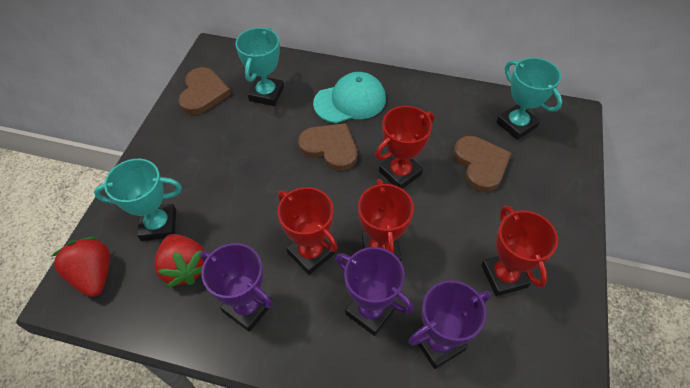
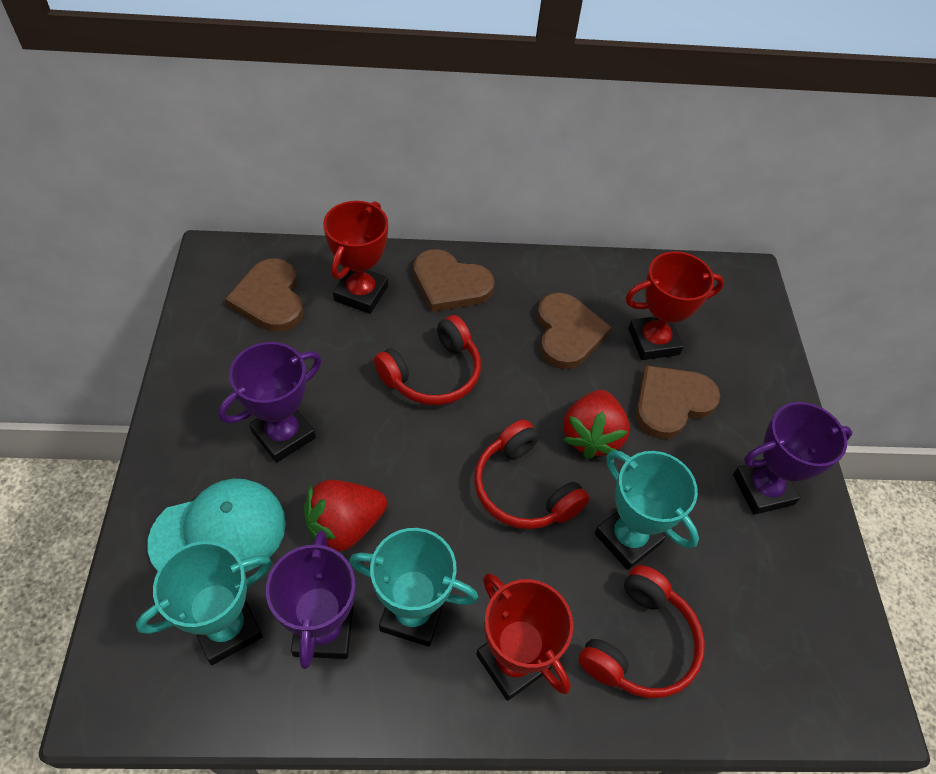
brown heart: 3 -> 4
red headphones: 0 -> 3
red trophy: 4 -> 3

